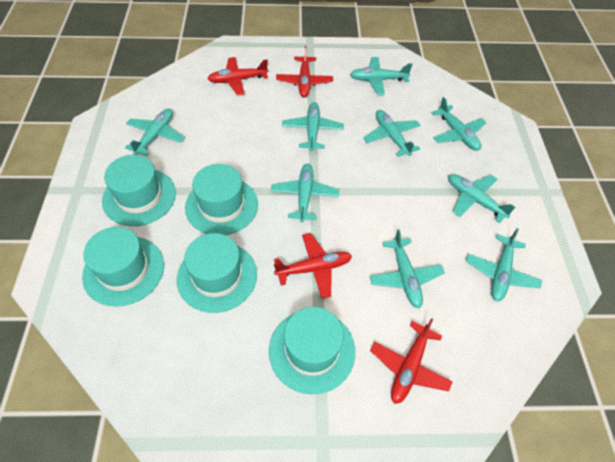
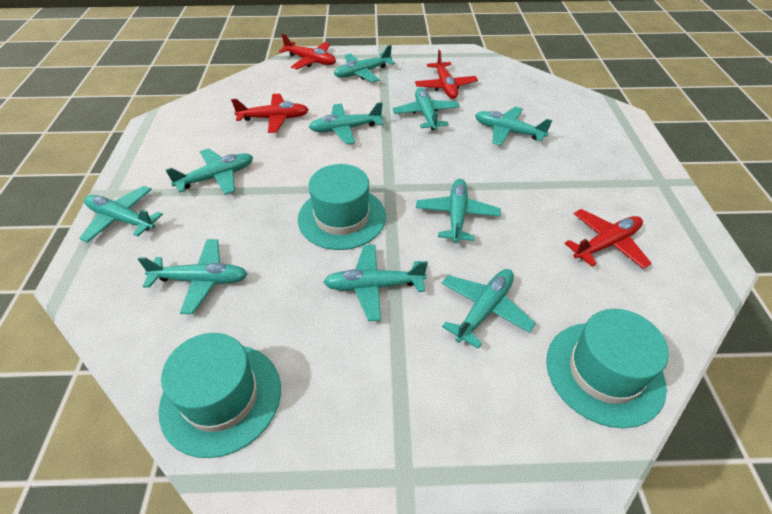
turquoise hat: 5 -> 3
turquoise plane: 9 -> 10

